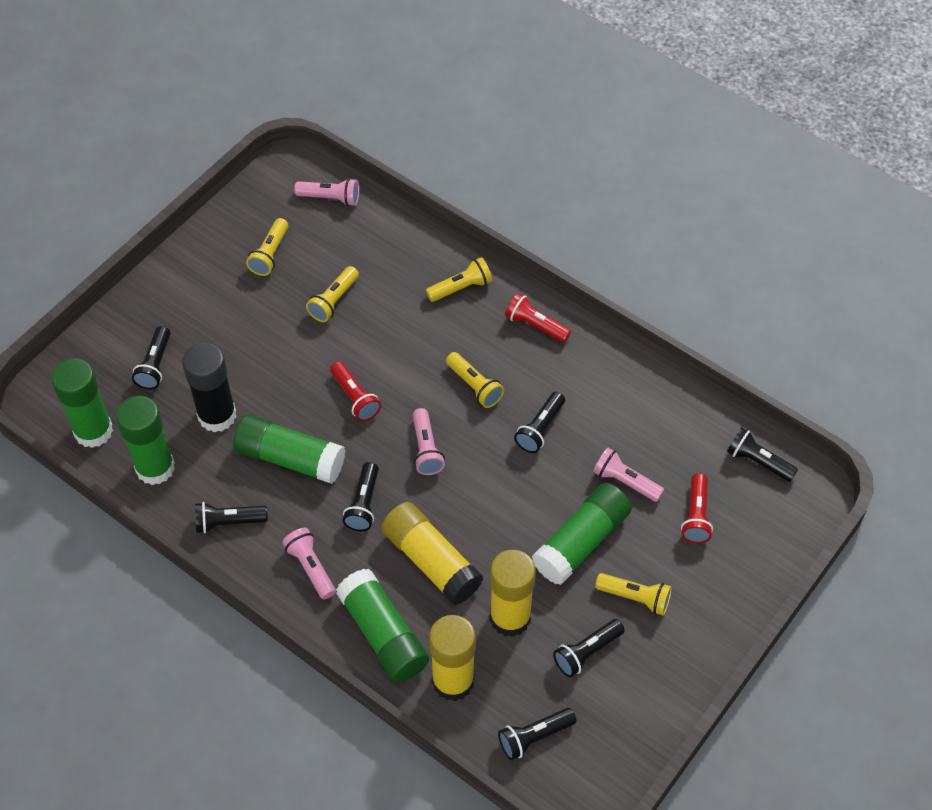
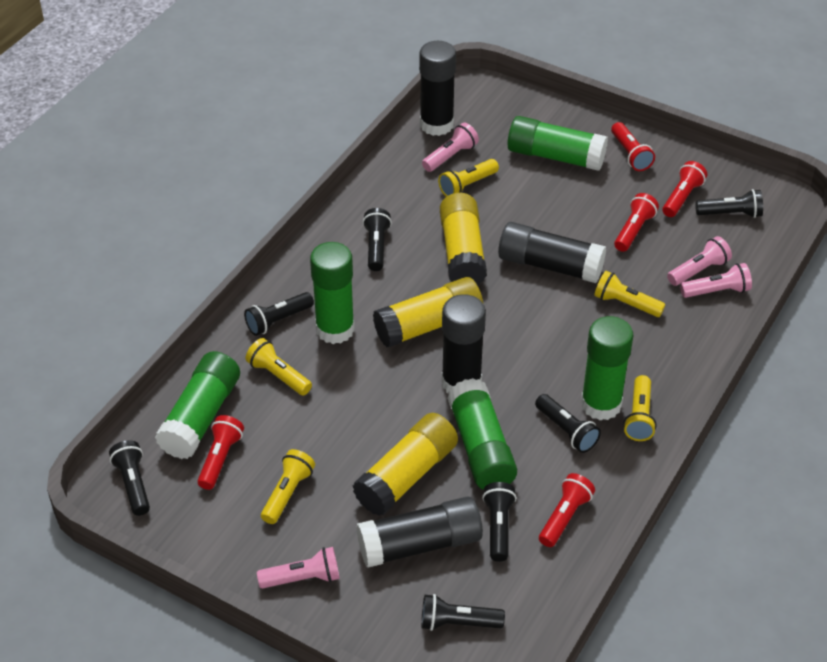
black glue stick: 1 -> 4
red flashlight: 3 -> 5

